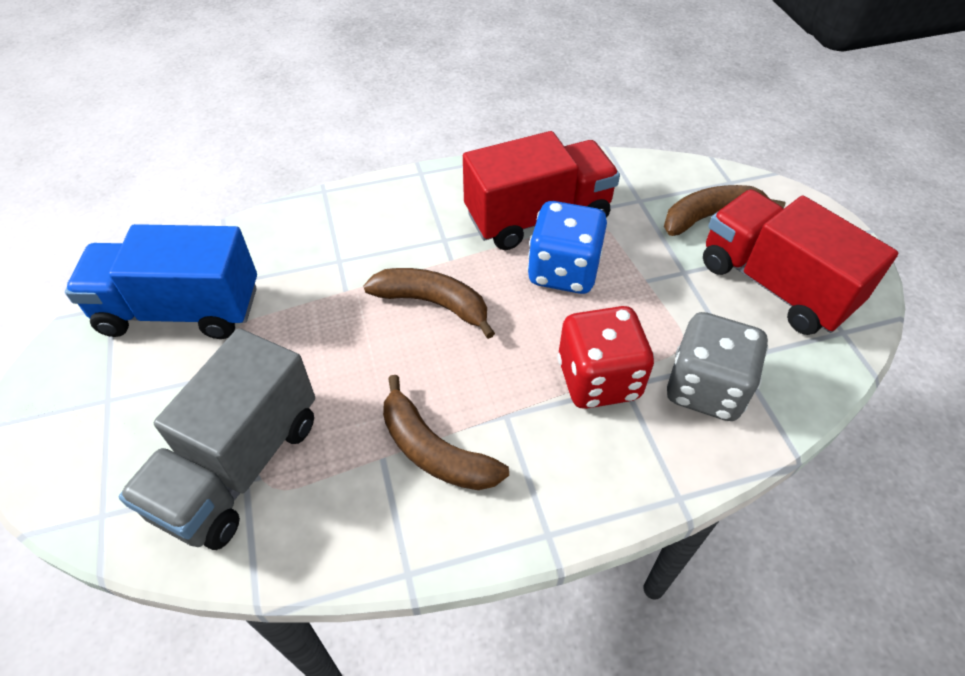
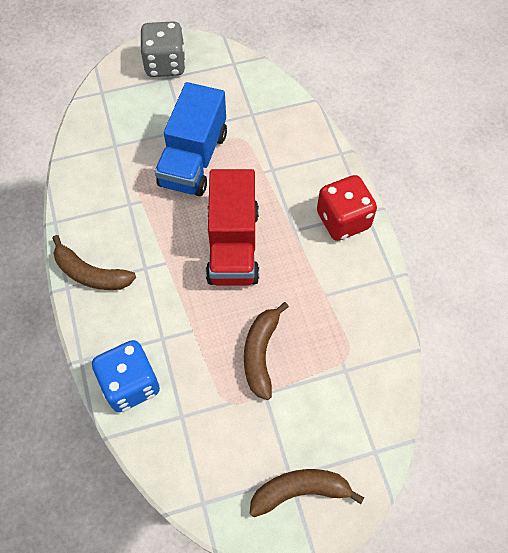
grey truck: 1 -> 0
red truck: 2 -> 1

